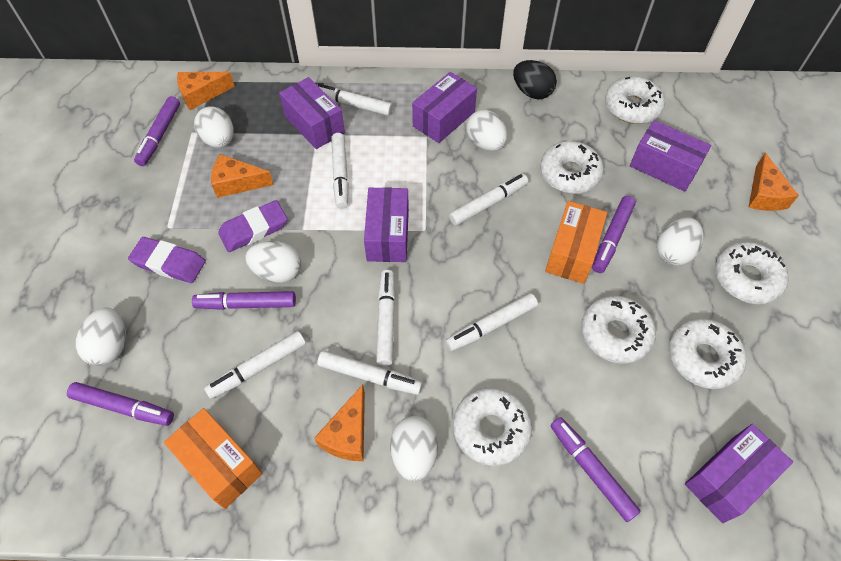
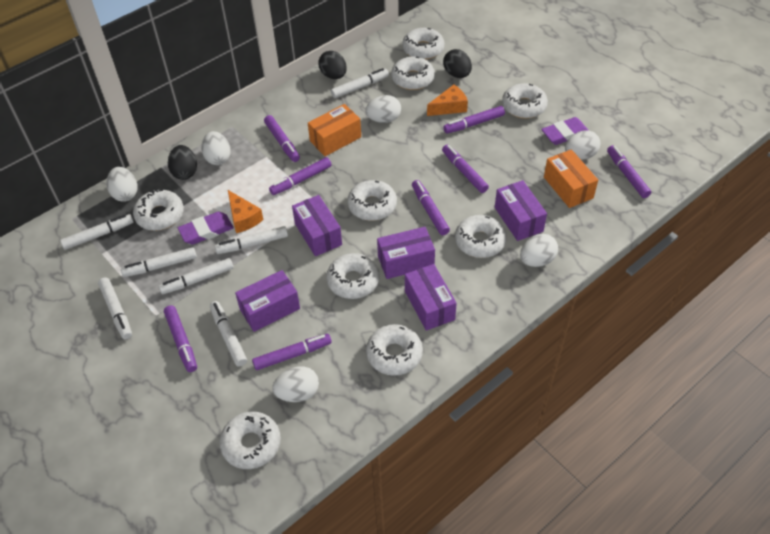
black egg: 1 -> 3
orange cheese: 4 -> 2
purple marker: 5 -> 8
white donut: 6 -> 9

